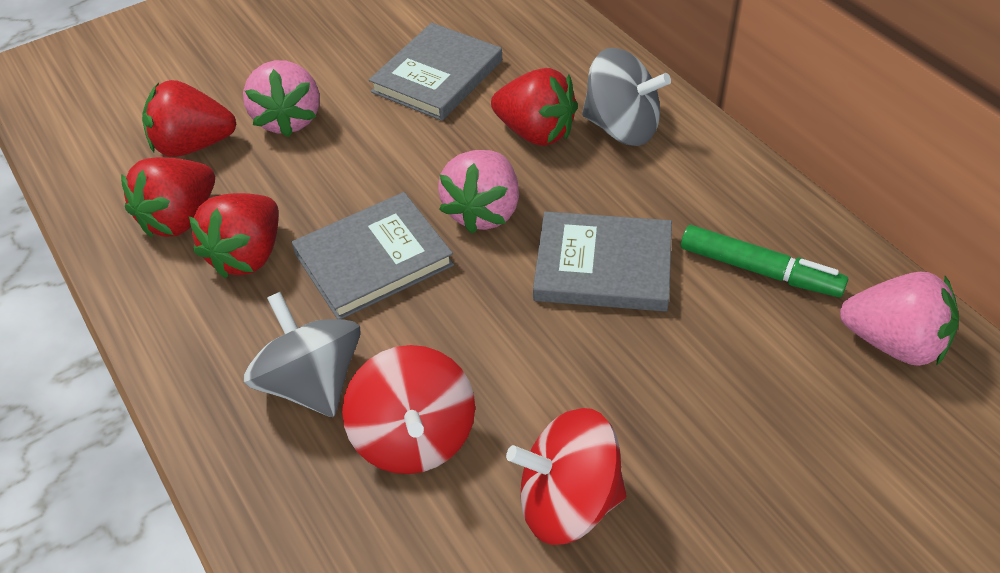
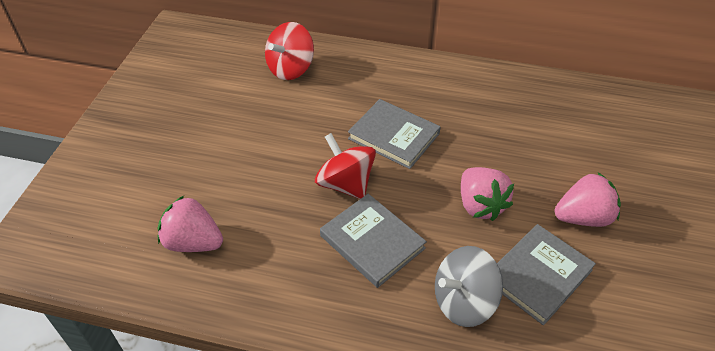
green marker: 1 -> 0
grey spinning top: 2 -> 1
red strawberry: 4 -> 0

